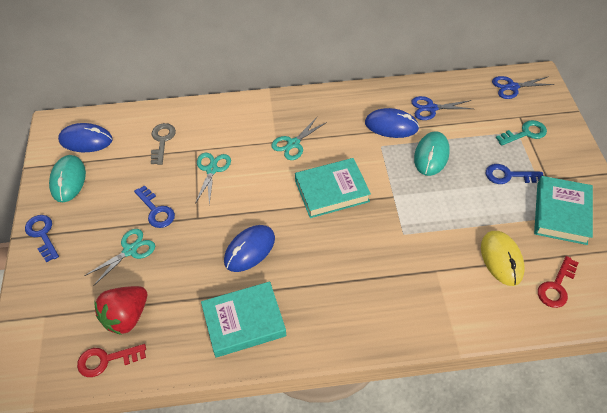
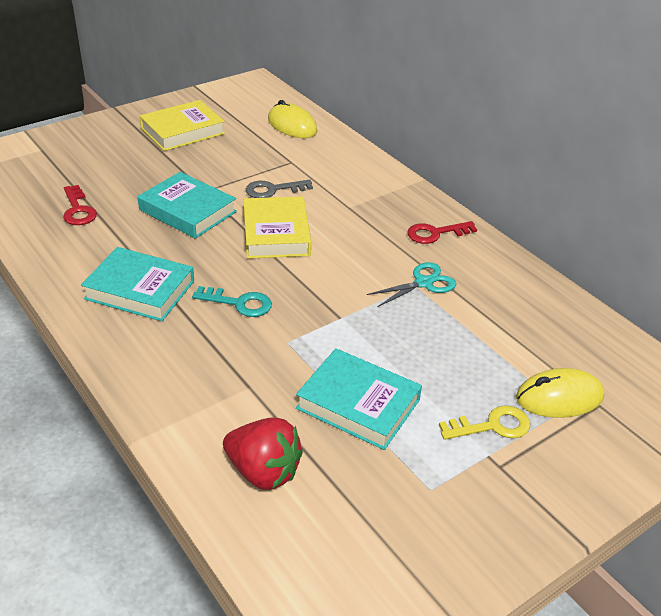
blue key: 3 -> 0
blue mouse: 3 -> 0
blue scissors: 2 -> 0
turquoise mouse: 2 -> 0
turquoise scissors: 3 -> 1
yellow book: 0 -> 2
yellow key: 0 -> 1
yellow mouse: 1 -> 2

